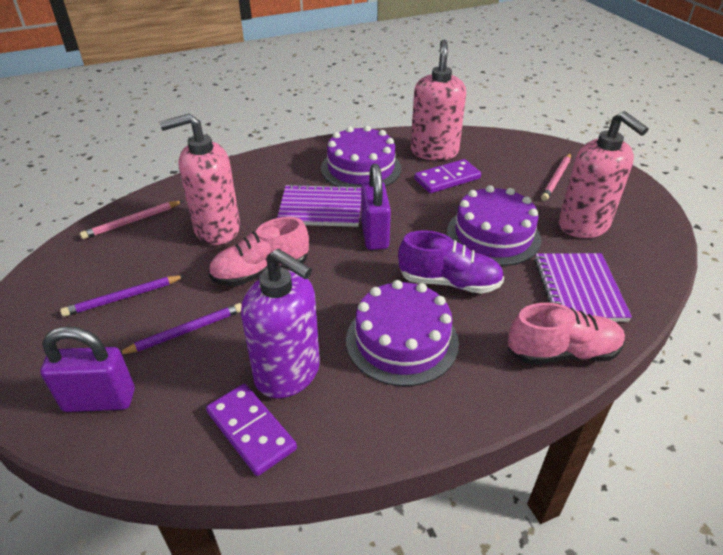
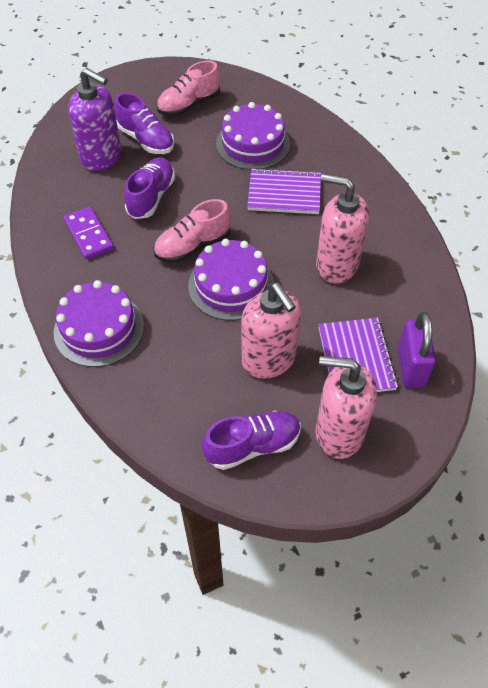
pink pencil: 2 -> 0
purple domino: 2 -> 1
purple padlock: 2 -> 1
purple pencil: 2 -> 0
purple shoe: 1 -> 3

